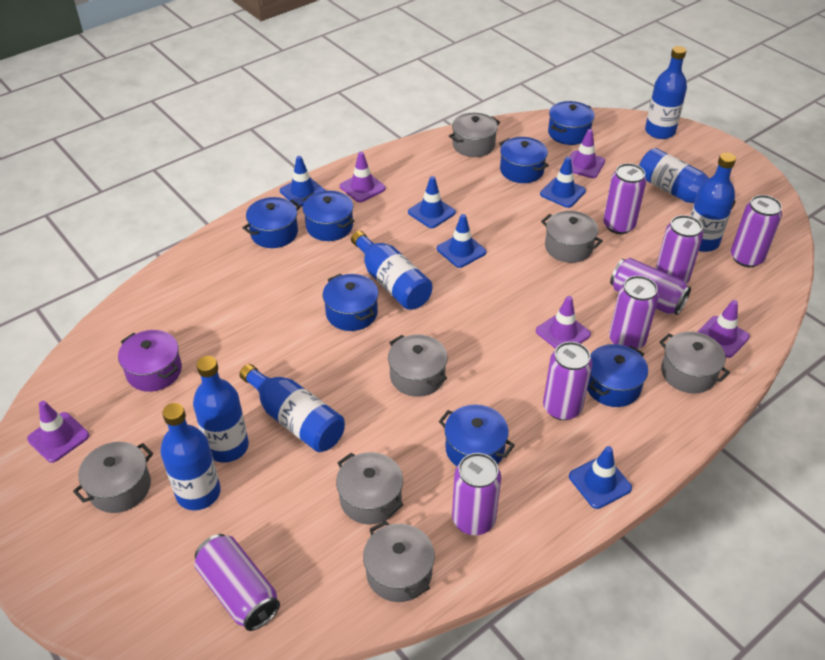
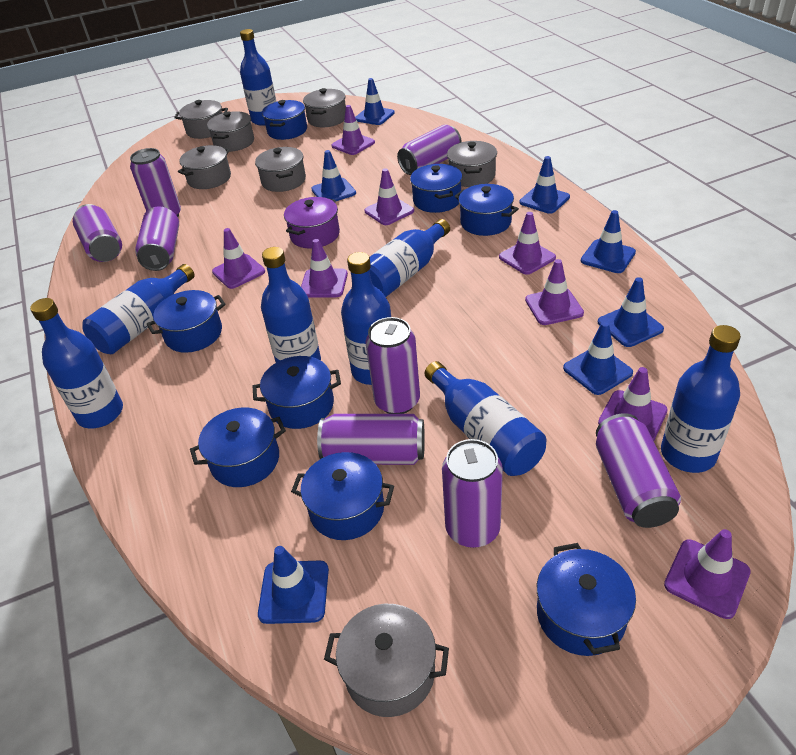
blue bottle: 7 -> 8
blue pot: 7 -> 8
blue traffic cone: 5 -> 7
purple traffic cone: 5 -> 8

